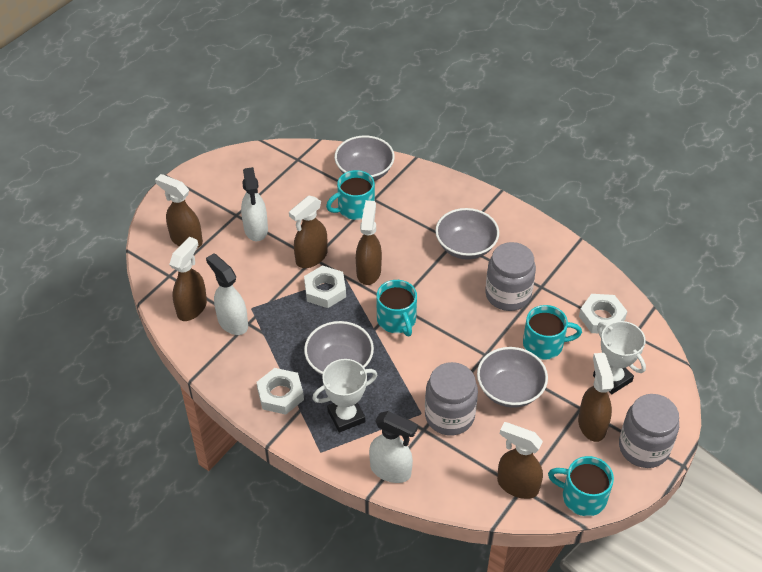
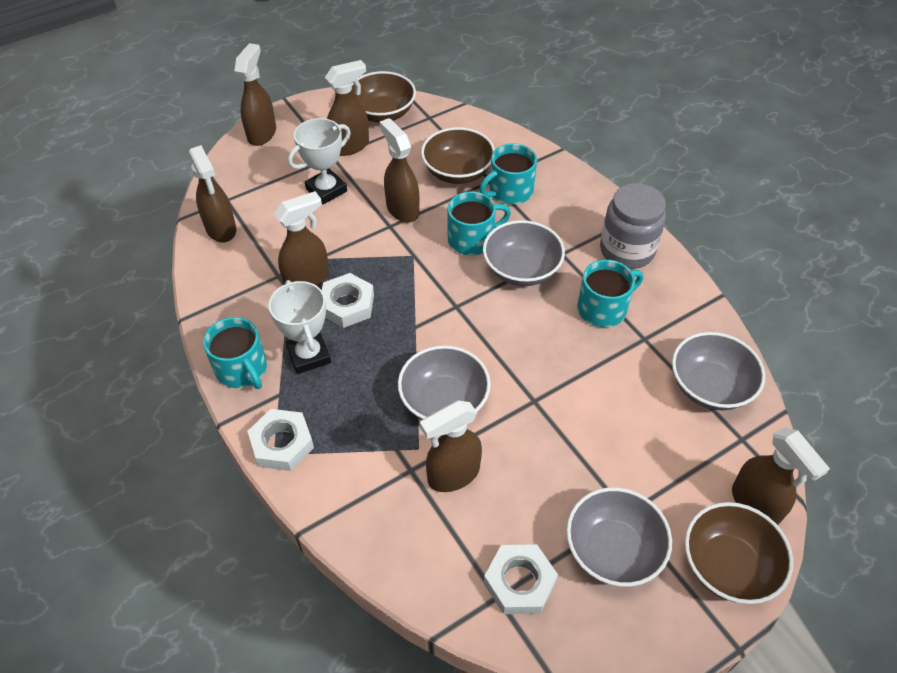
brown bowl: 0 -> 3
brown spray bottle: 6 -> 7
grey jar: 3 -> 1
white spray bottle: 3 -> 0

